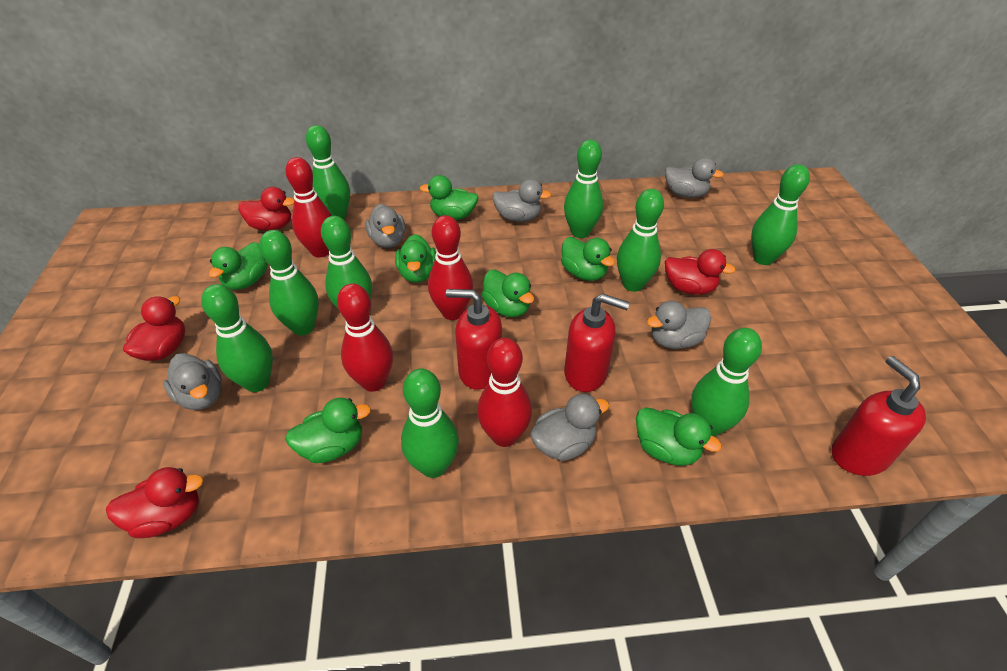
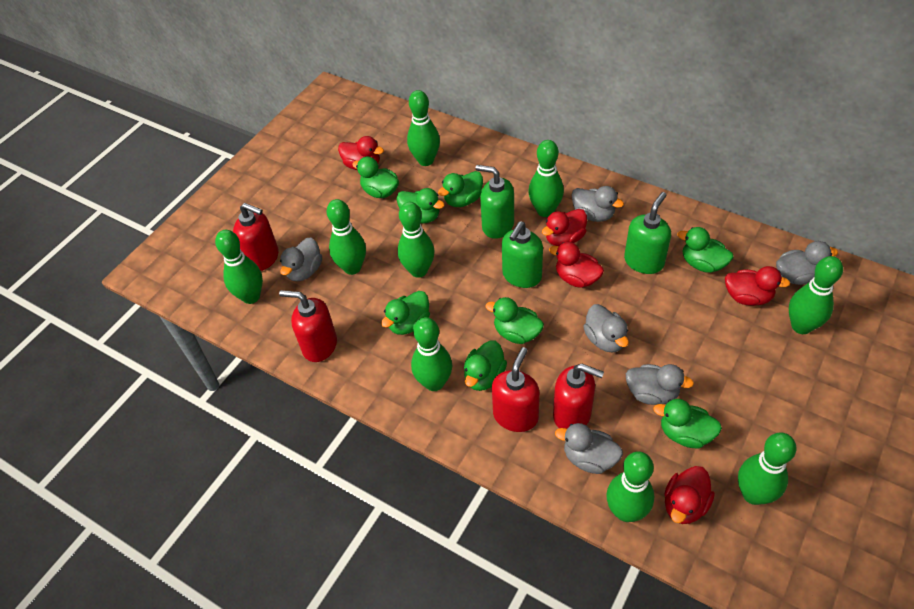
green duck: 7 -> 8
green soap dispenser: 0 -> 3
red bowling pin: 4 -> 0
red duck: 4 -> 5
red soap dispenser: 3 -> 4

